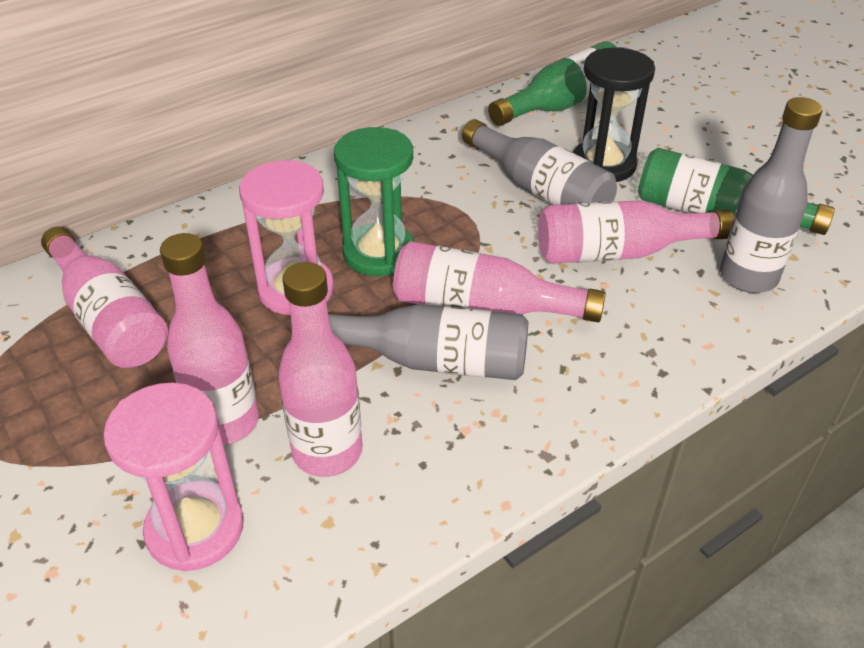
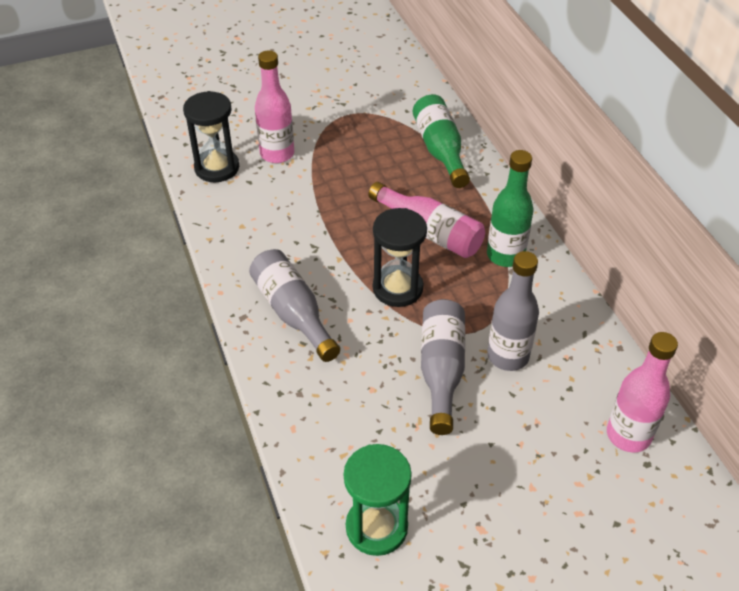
black hourglass: 1 -> 2
pink bottle: 5 -> 3
pink hourglass: 2 -> 0

